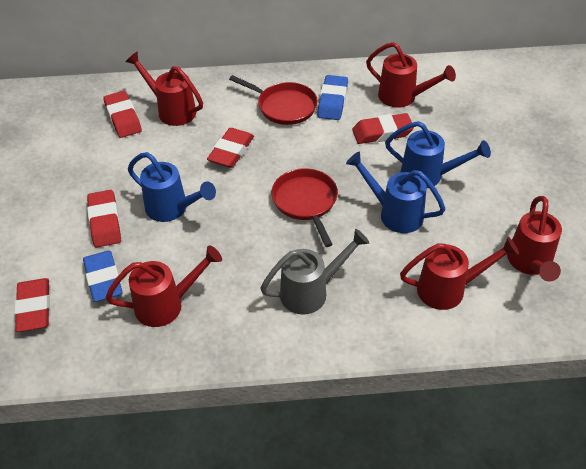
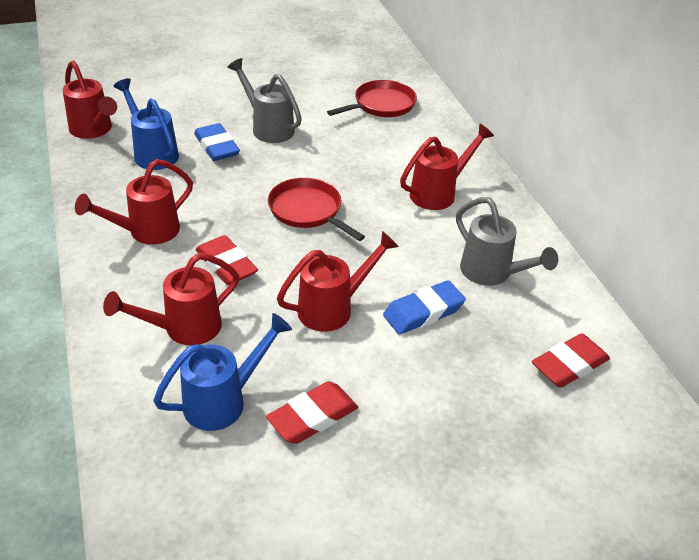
blue watering can: 3 -> 2
grey watering can: 1 -> 2
red eraser: 5 -> 3

